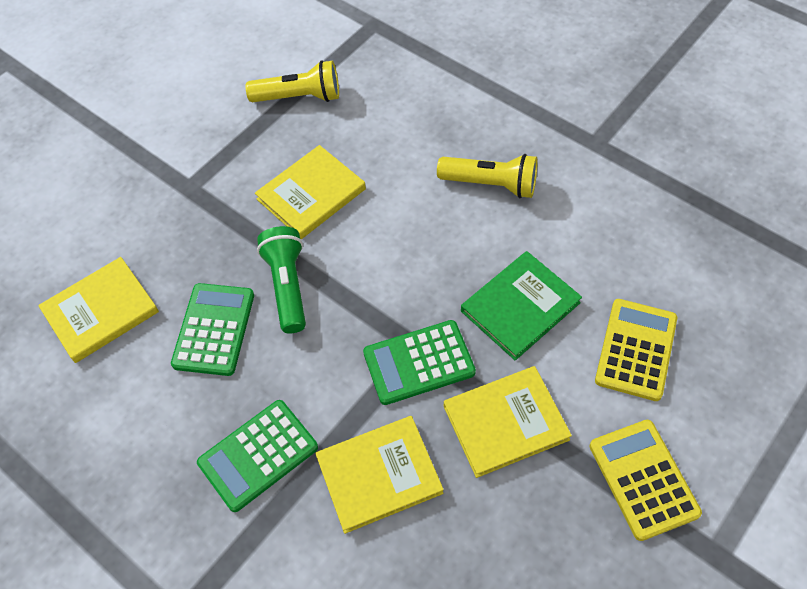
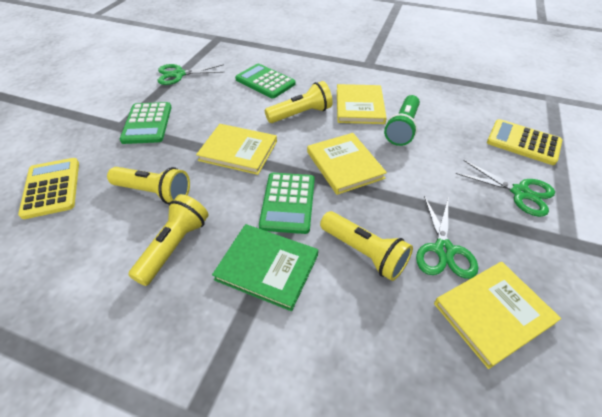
green scissors: 0 -> 3
yellow flashlight: 2 -> 4

